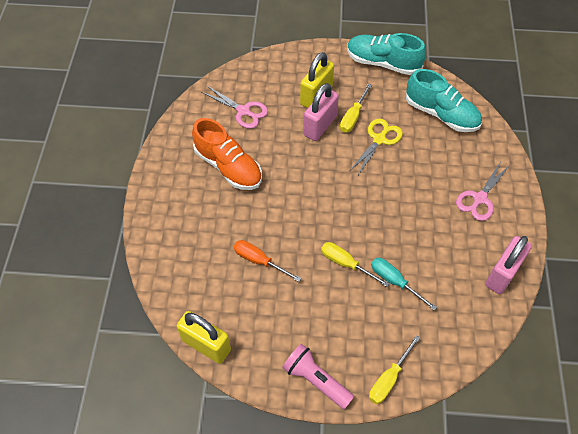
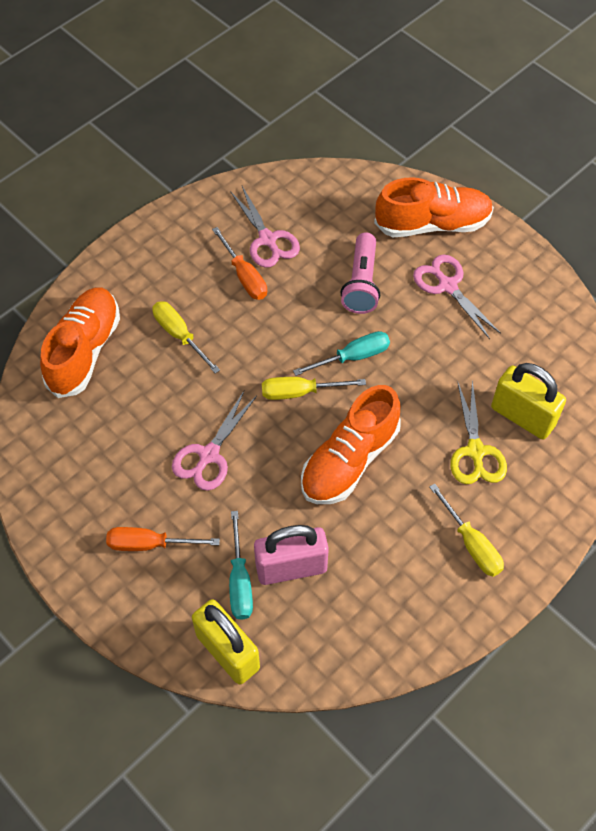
orange screwdriver: 1 -> 2
orange shoe: 1 -> 3
pink padlock: 2 -> 1
pink scissors: 2 -> 3
turquoise screwdriver: 1 -> 2
turquoise shoe: 2 -> 0

